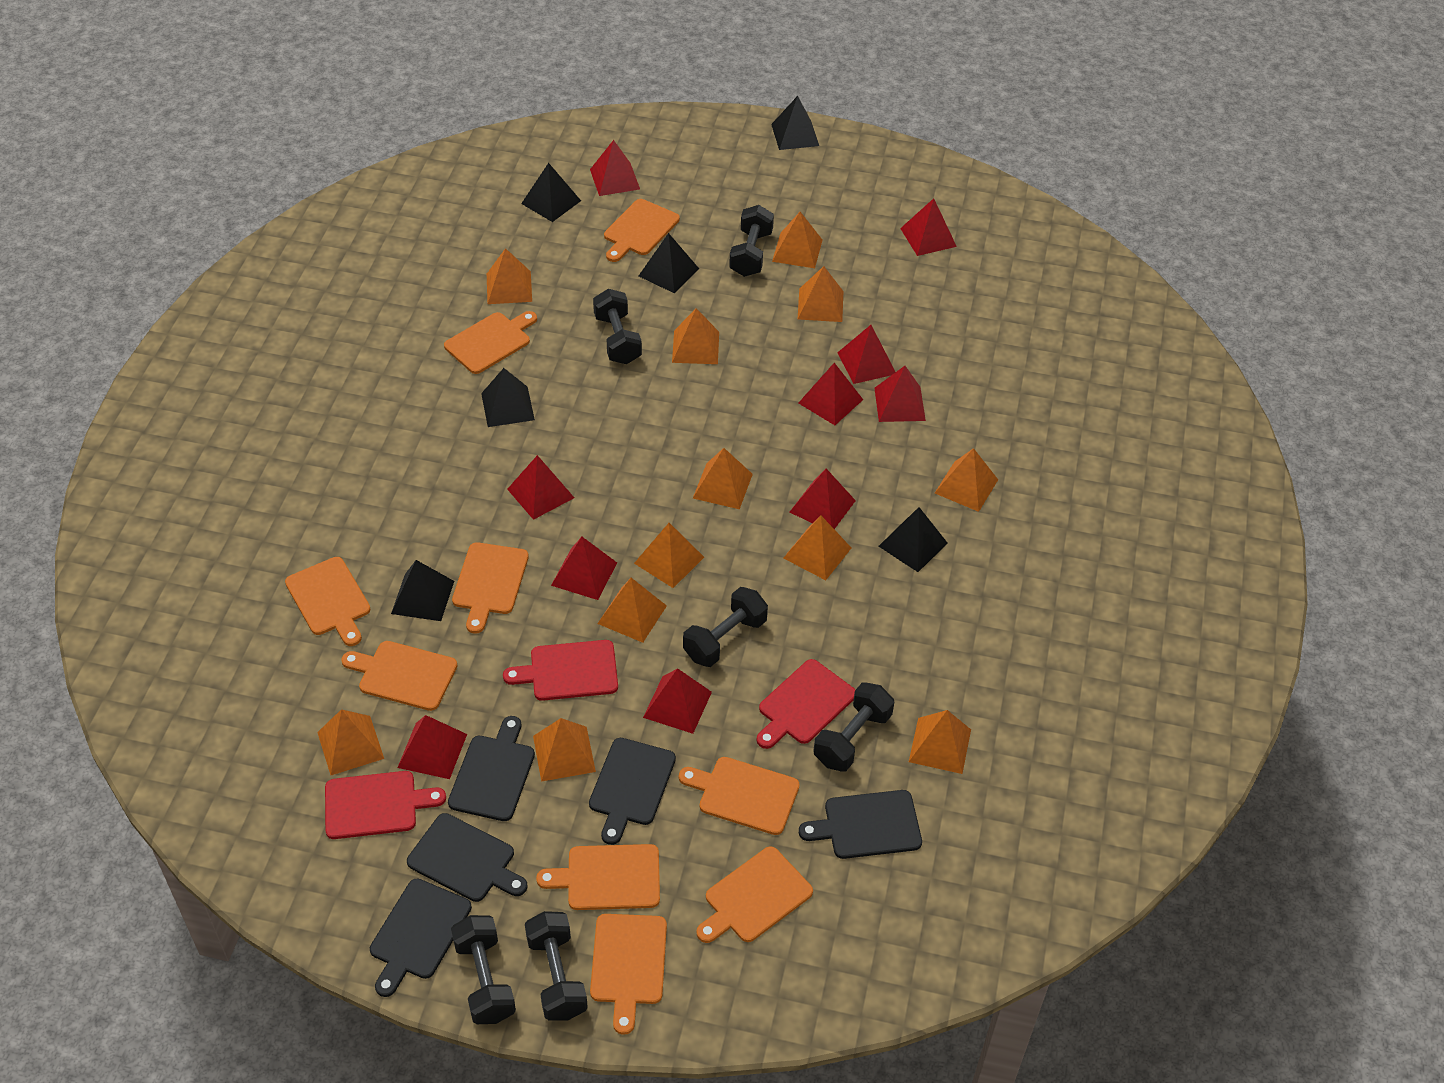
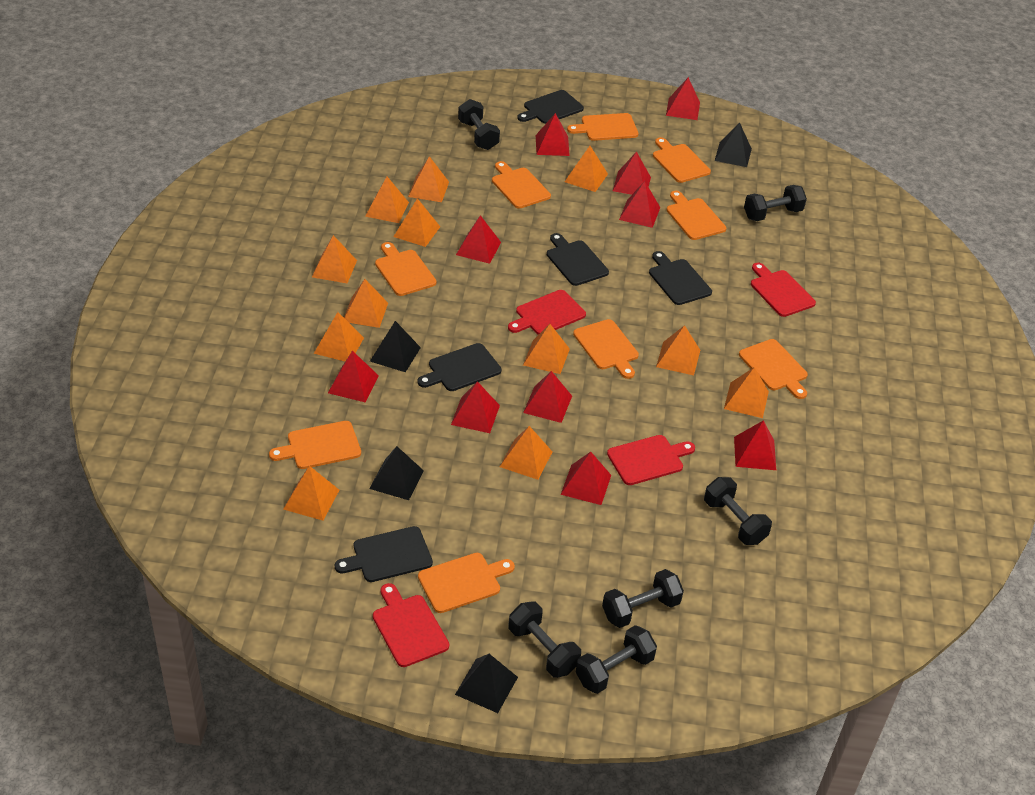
black pyramid: 6 -> 4
red cutting board: 3 -> 4

